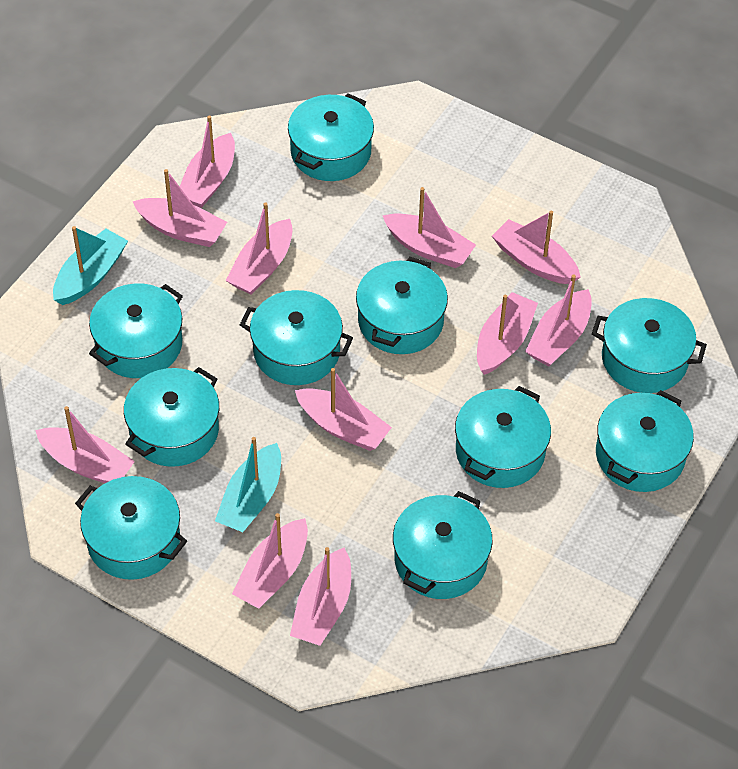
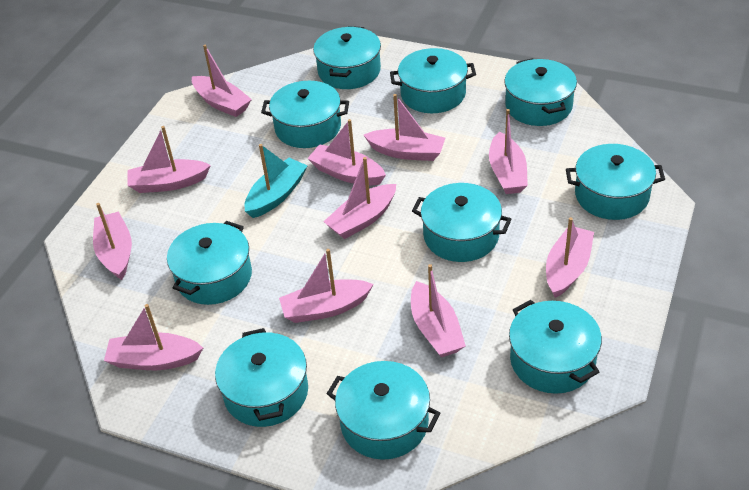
turquoise boat: 2 -> 1

